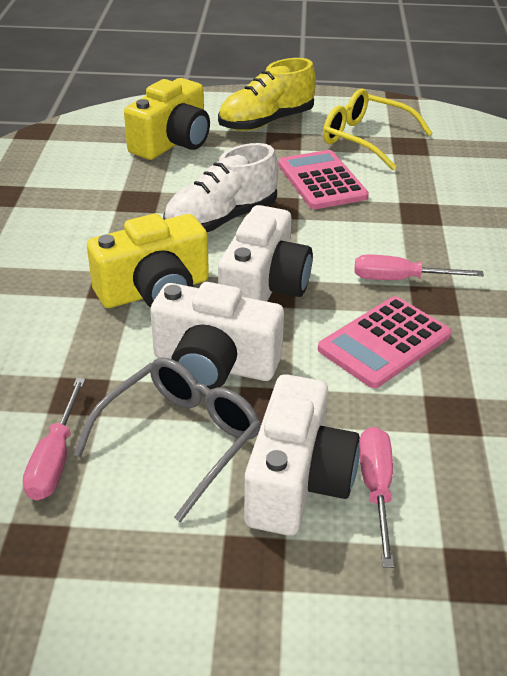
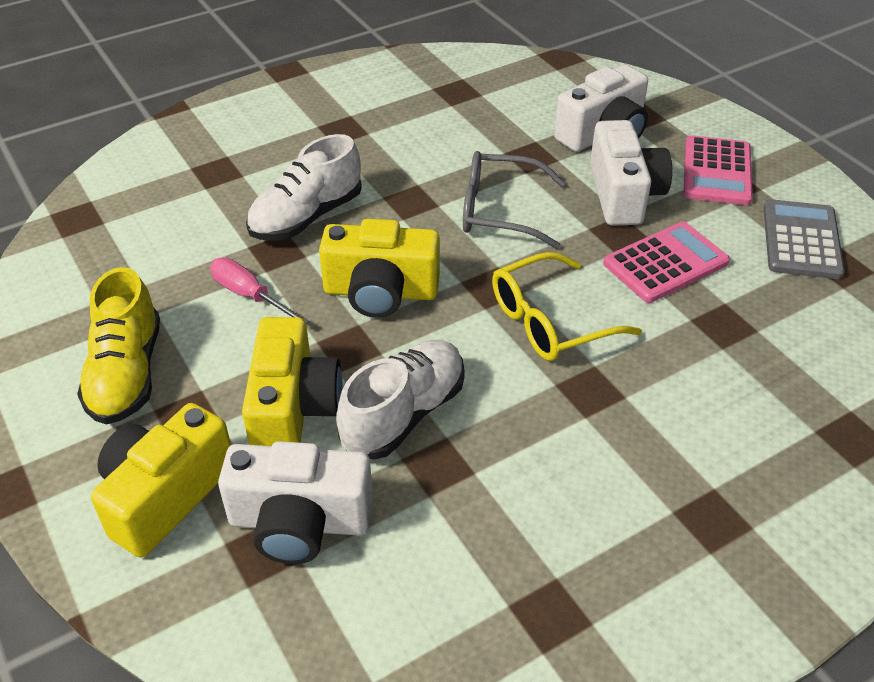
grey calculator: 0 -> 1
pink screwdriver: 3 -> 1
white shoe: 1 -> 2
yellow camera: 2 -> 3

